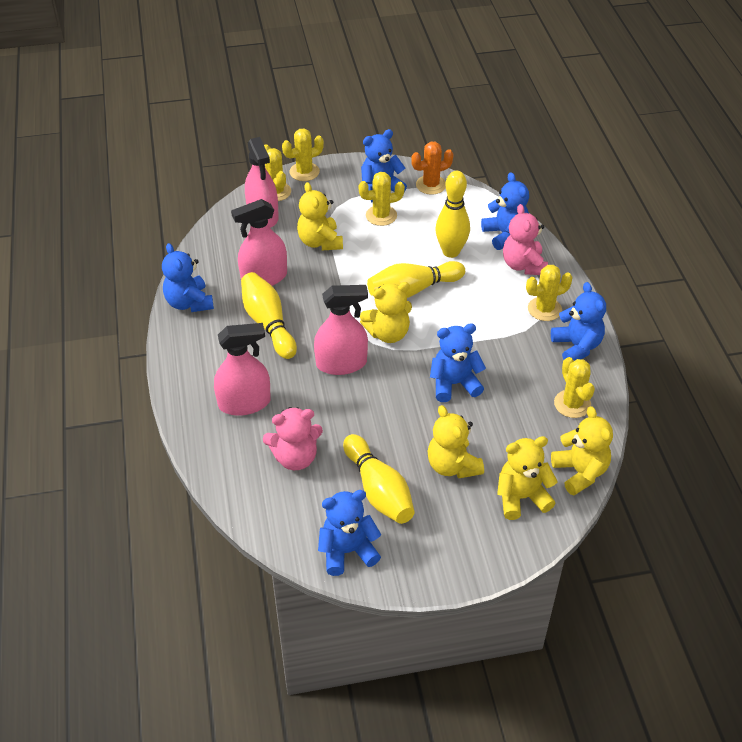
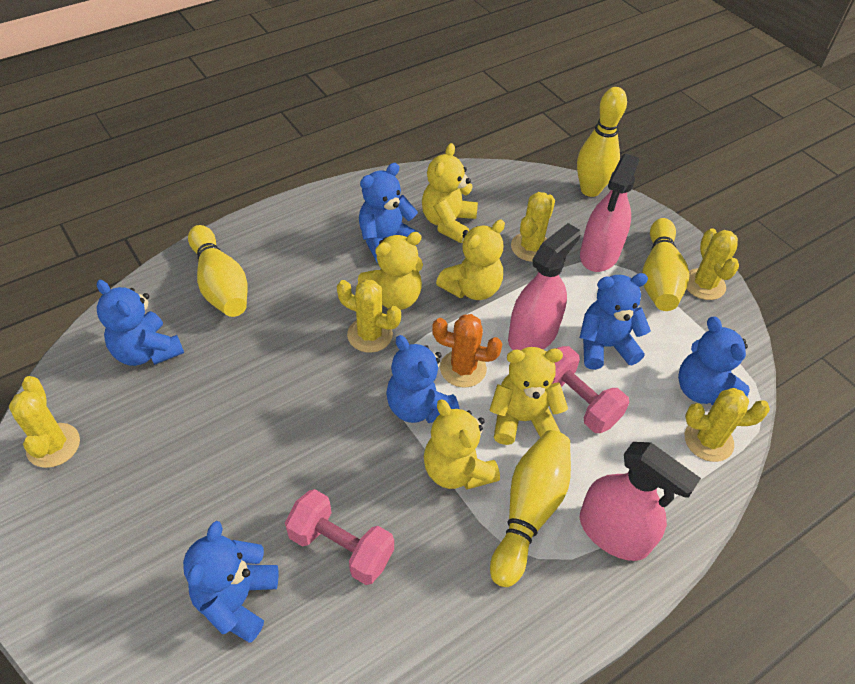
pink dumbbell: 0 -> 2
pink spray bottle: 4 -> 3
pink teddy bear: 2 -> 0

